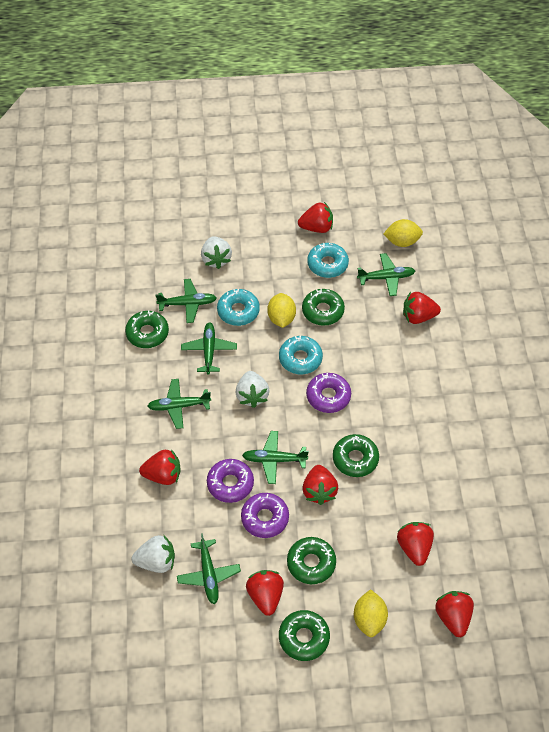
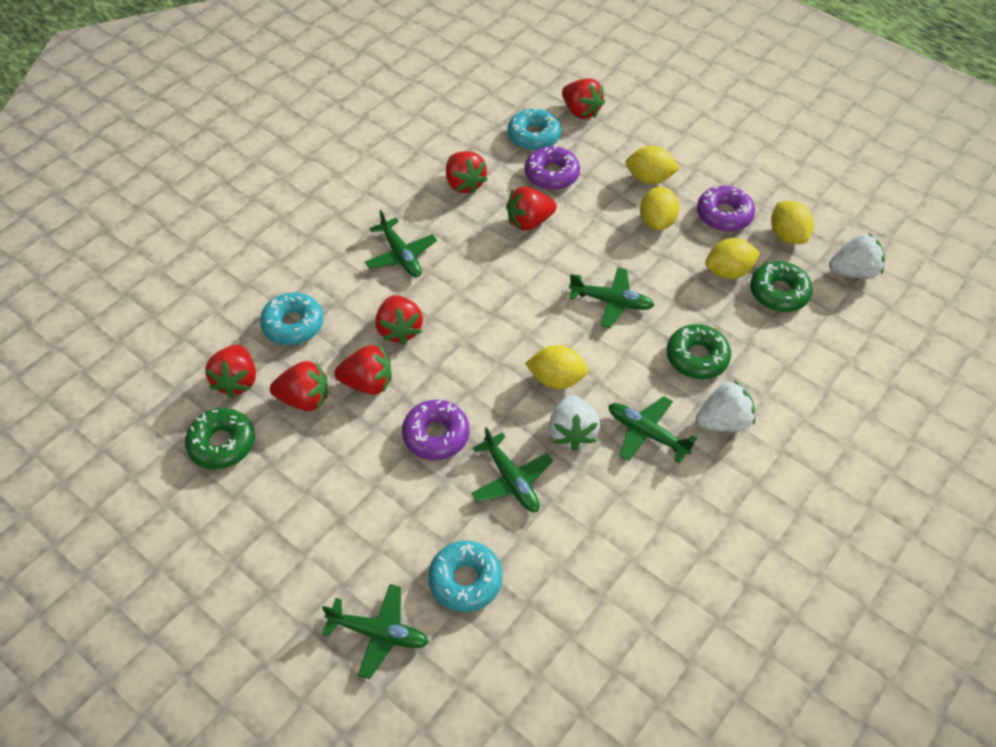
green donut: 5 -> 3
green plane: 6 -> 5
yellow lemon: 3 -> 5

